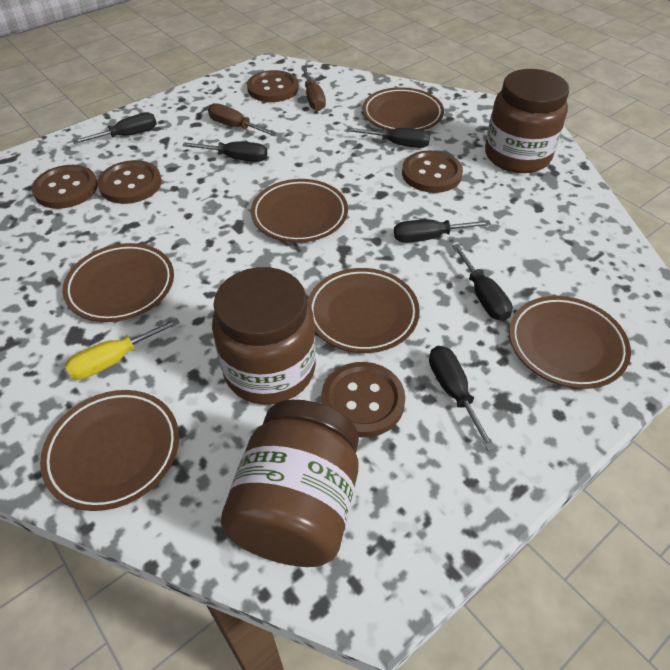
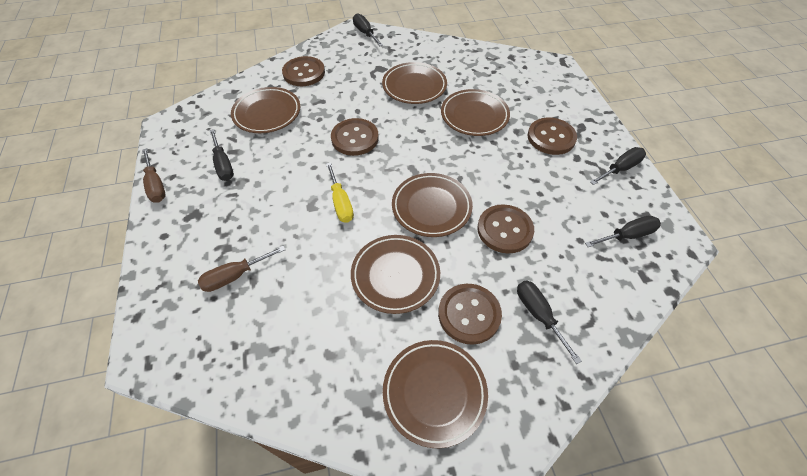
black screwdriver: 6 -> 5
brown jar: 3 -> 0

